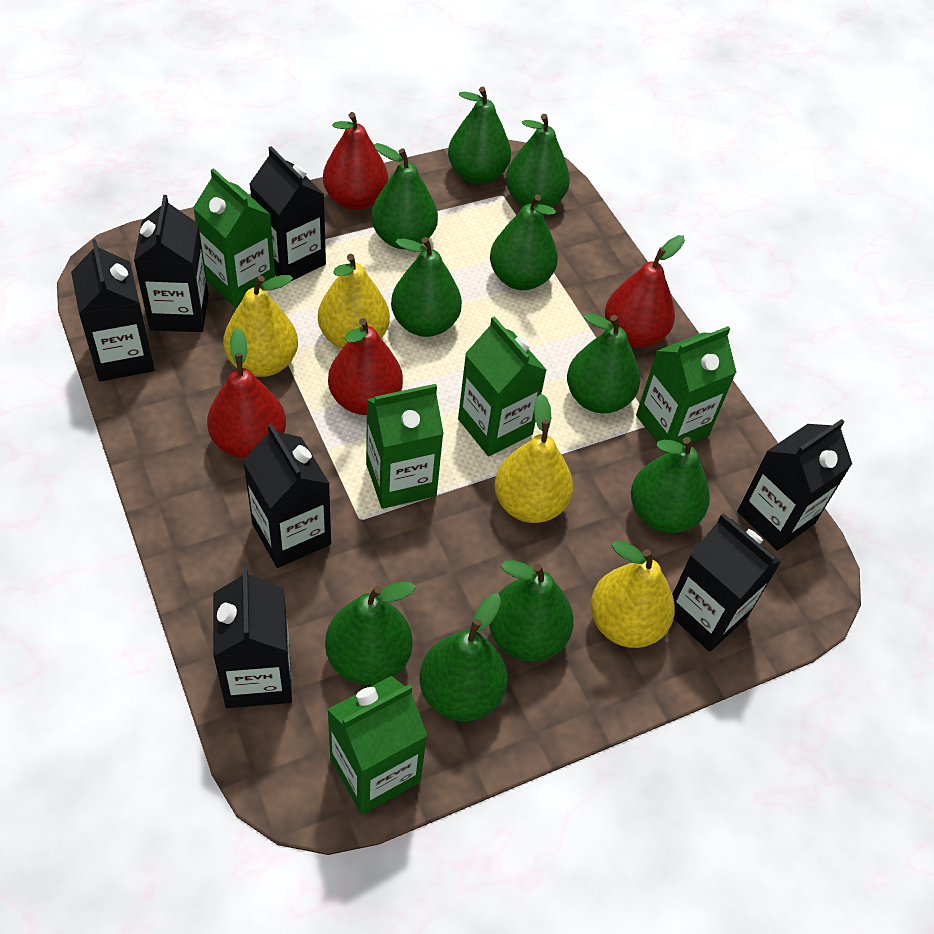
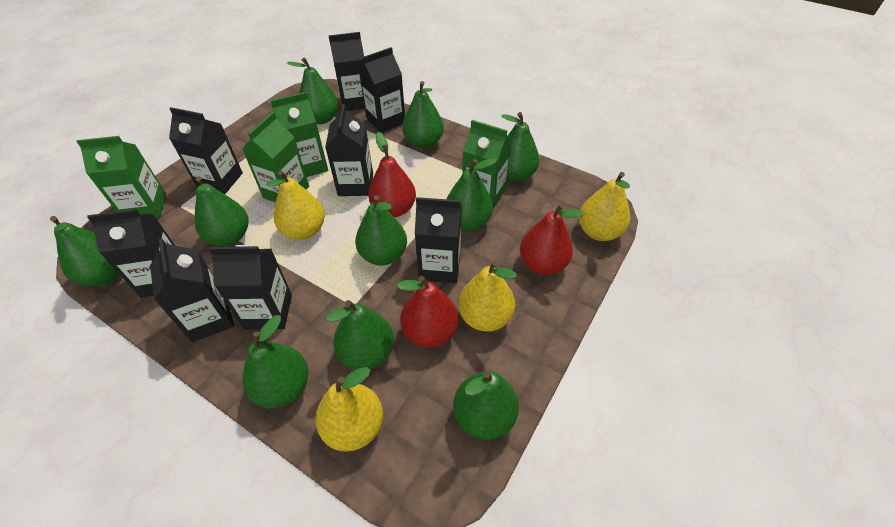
black carton: 7 -> 8
green carton: 5 -> 4
red pear: 4 -> 3

